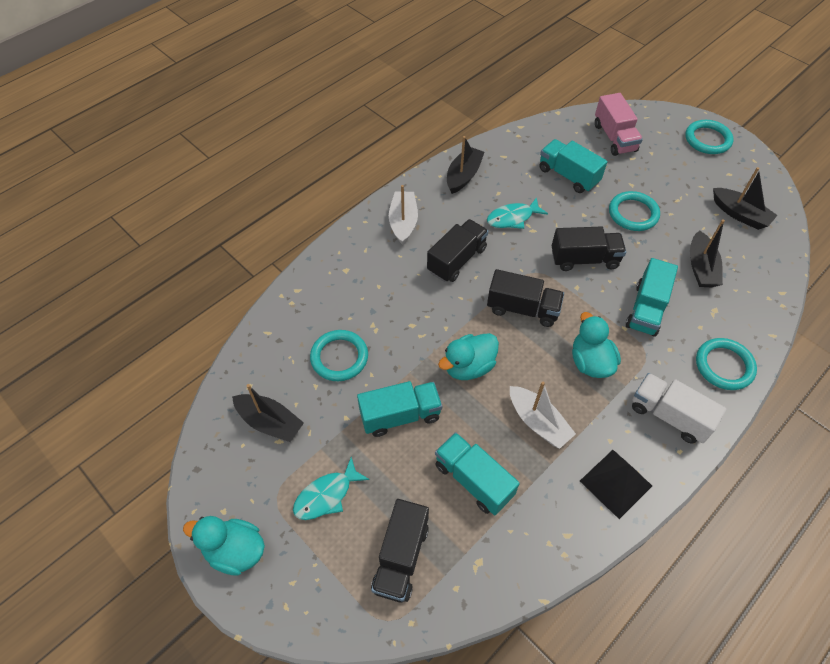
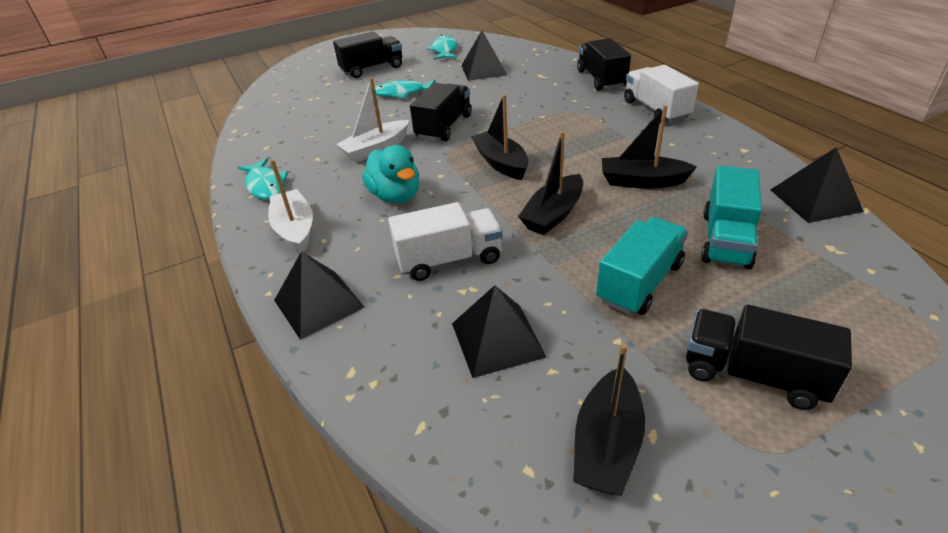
black pyramid: 1 -> 4
pink truck: 1 -> 0
turquoise duck: 3 -> 1
turquoise fish: 2 -> 3
turquoise ring: 4 -> 0
turquoise truck: 4 -> 2
white truck: 1 -> 2

